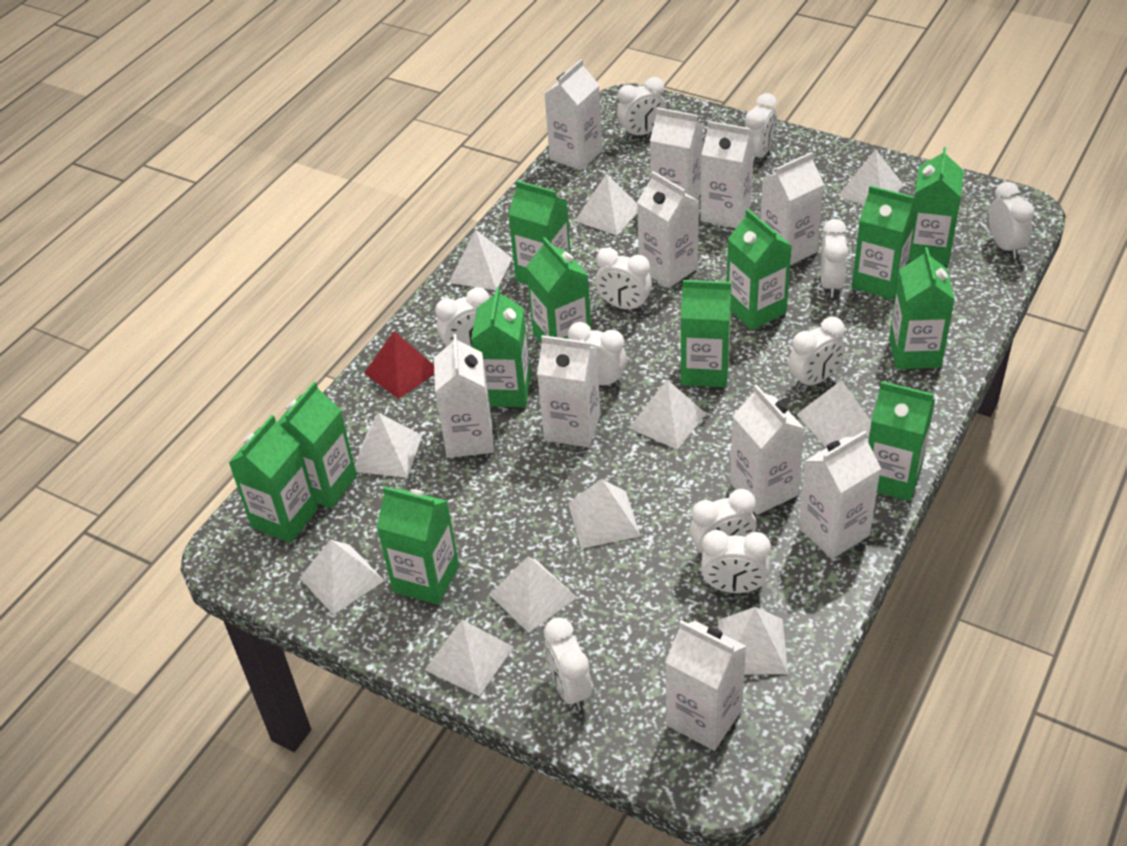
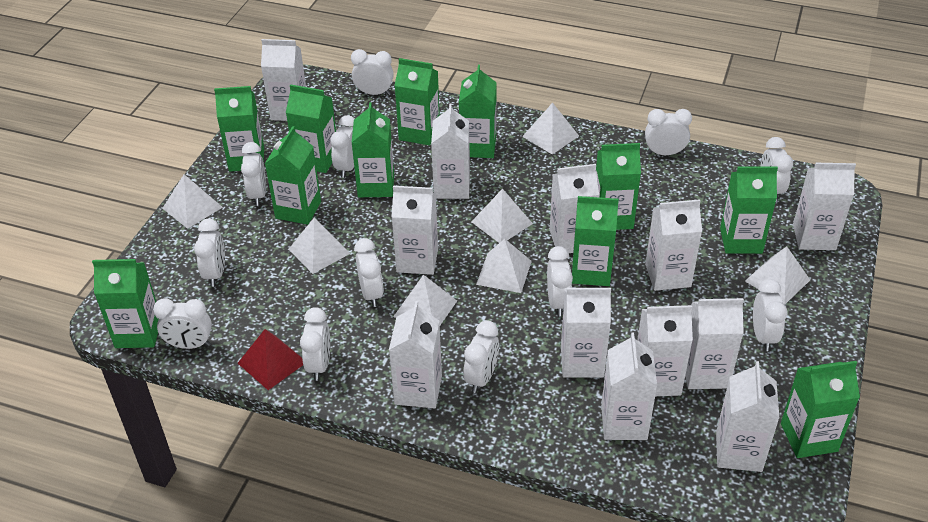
green carton: 12 -> 11
white carton: 10 -> 12
white clock: 11 -> 12
white pyramid: 11 -> 7

